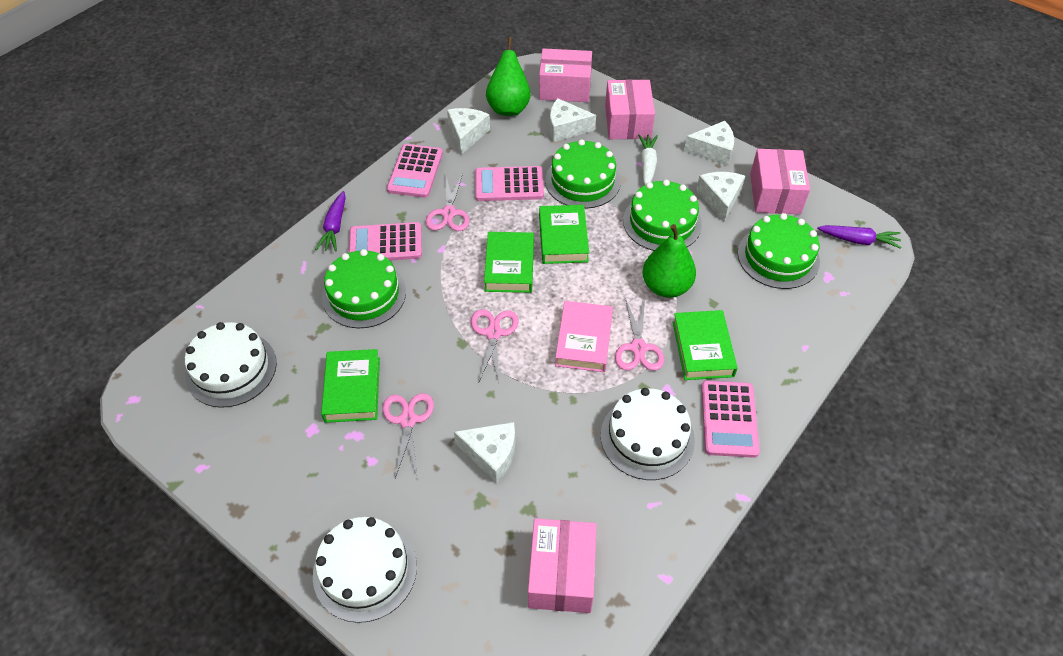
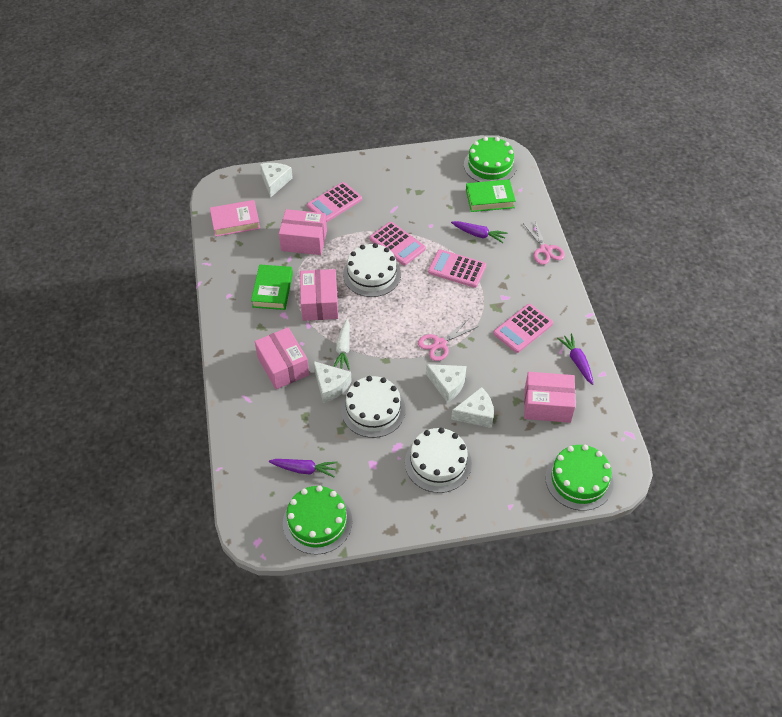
green book: 4 -> 2
green cake: 4 -> 3
green pear: 2 -> 0
pink scissors: 4 -> 2
purple carrot: 2 -> 3
white cheese: 5 -> 4

